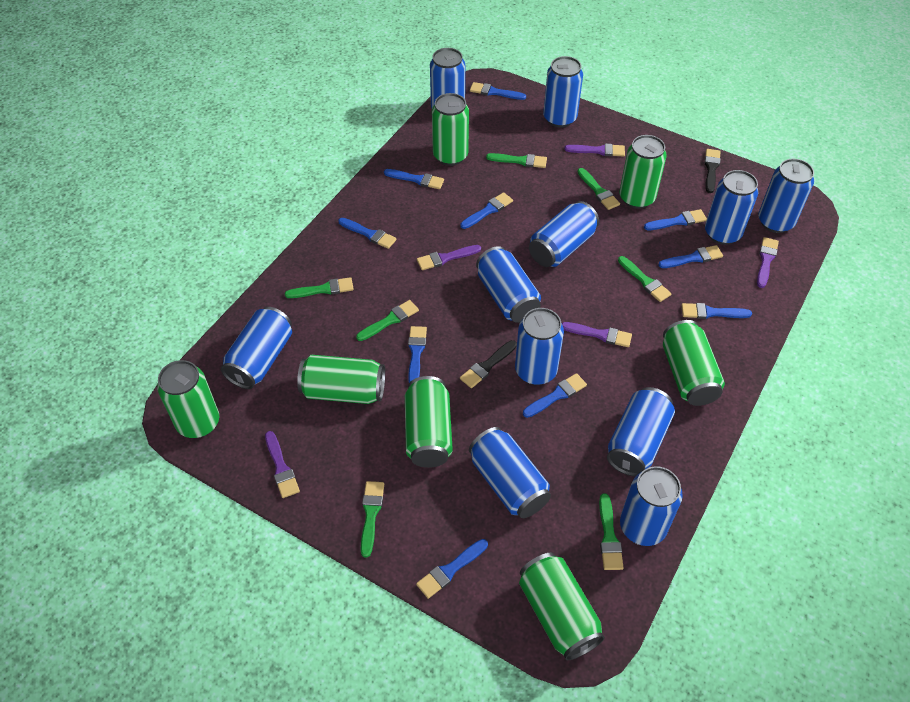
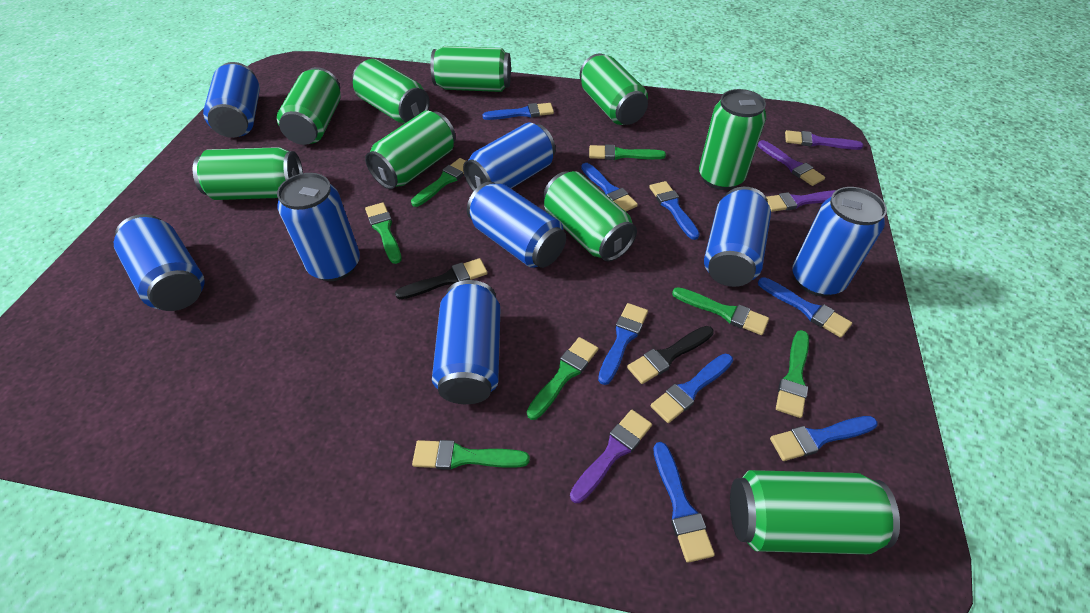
blue brush: 10 -> 8
blue can: 11 -> 8
green can: 7 -> 9
purple brush: 5 -> 4

